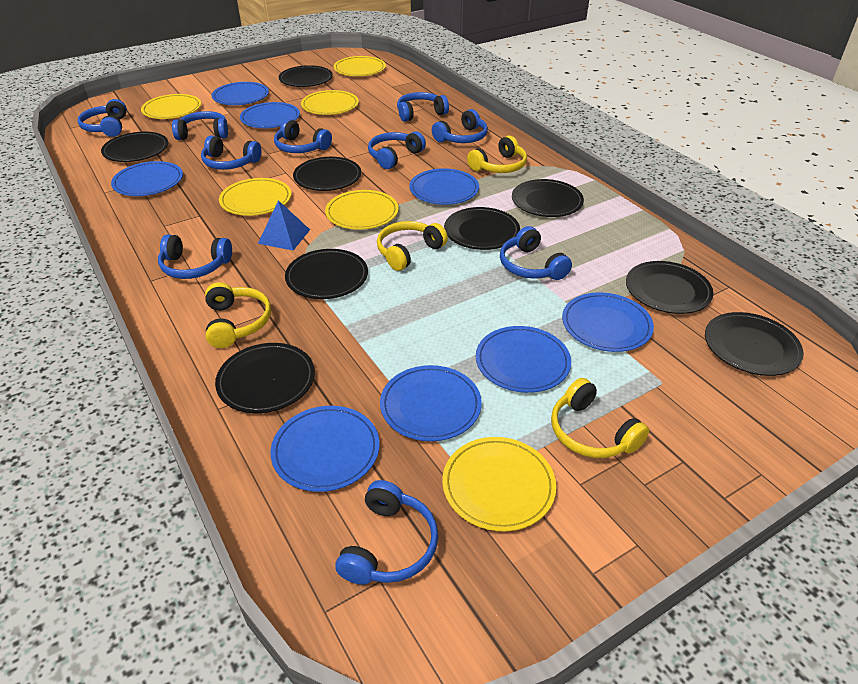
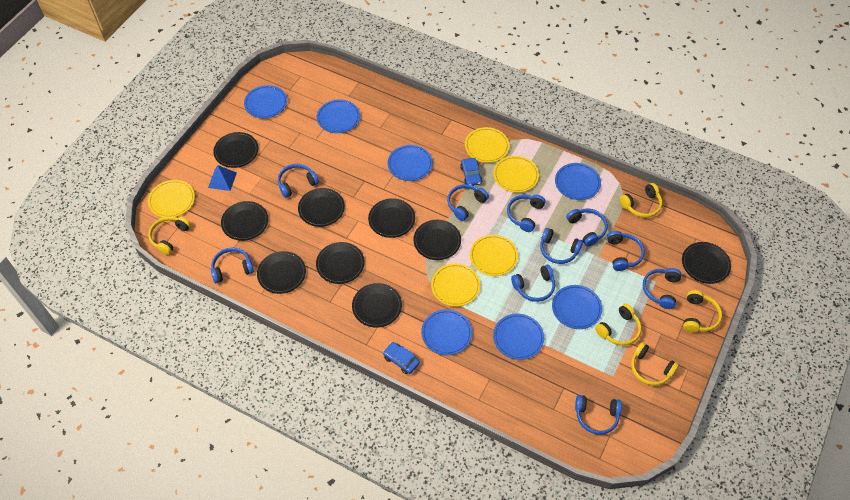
blue car: 0 -> 2
blue plate: 8 -> 7
yellow headphones: 4 -> 5
yellow plate: 6 -> 5

